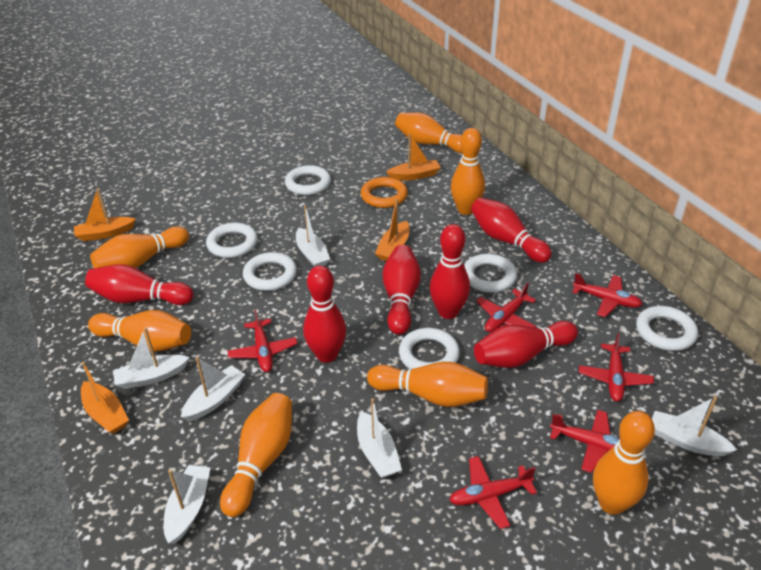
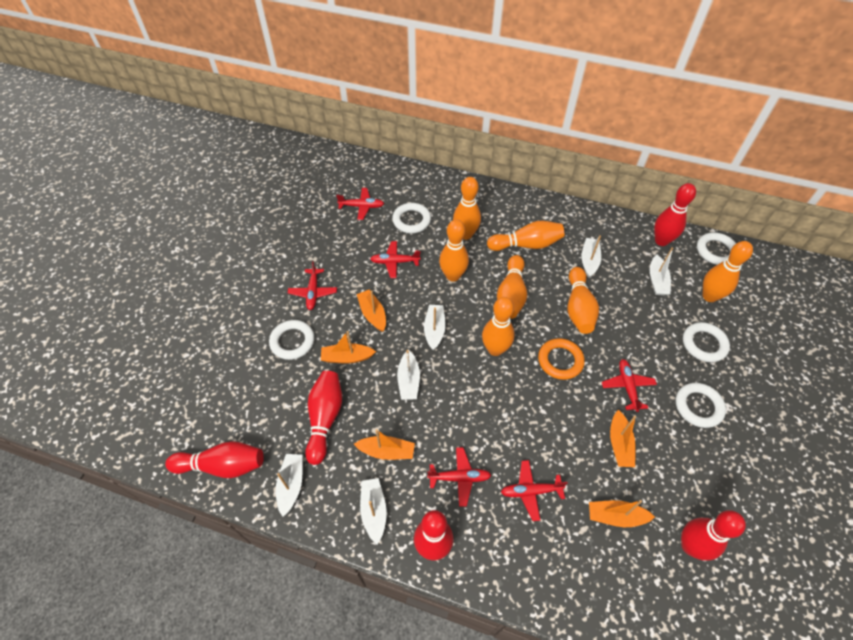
orange boat: 4 -> 5
red bowling pin: 6 -> 5
white ring: 6 -> 5

